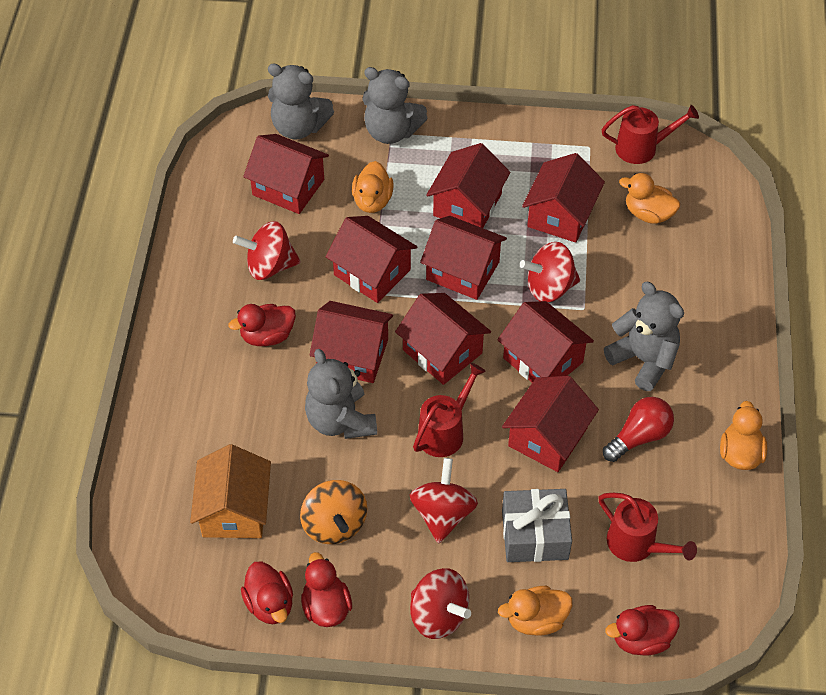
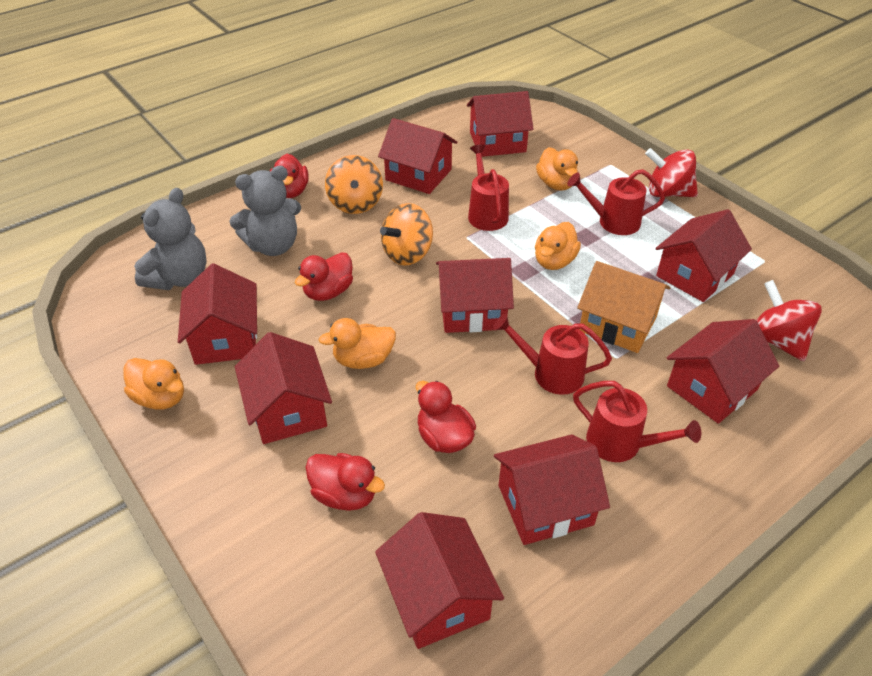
grey gift: 1 -> 0
grey teddy bear: 4 -> 2
orange spinning top: 1 -> 2
red light bulb: 1 -> 0
red spinning top: 4 -> 2
red watering can: 3 -> 4

